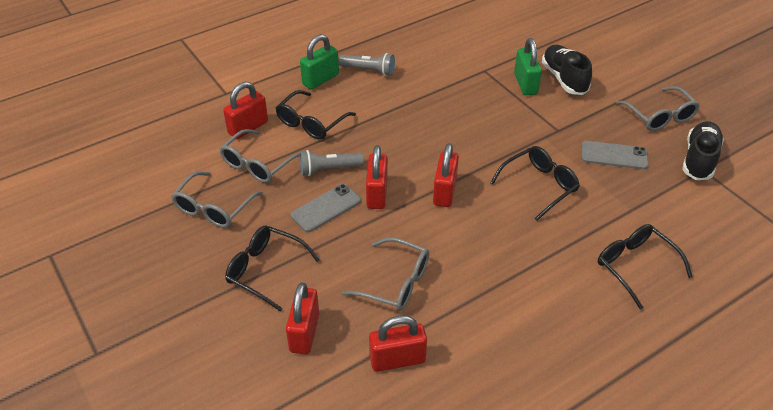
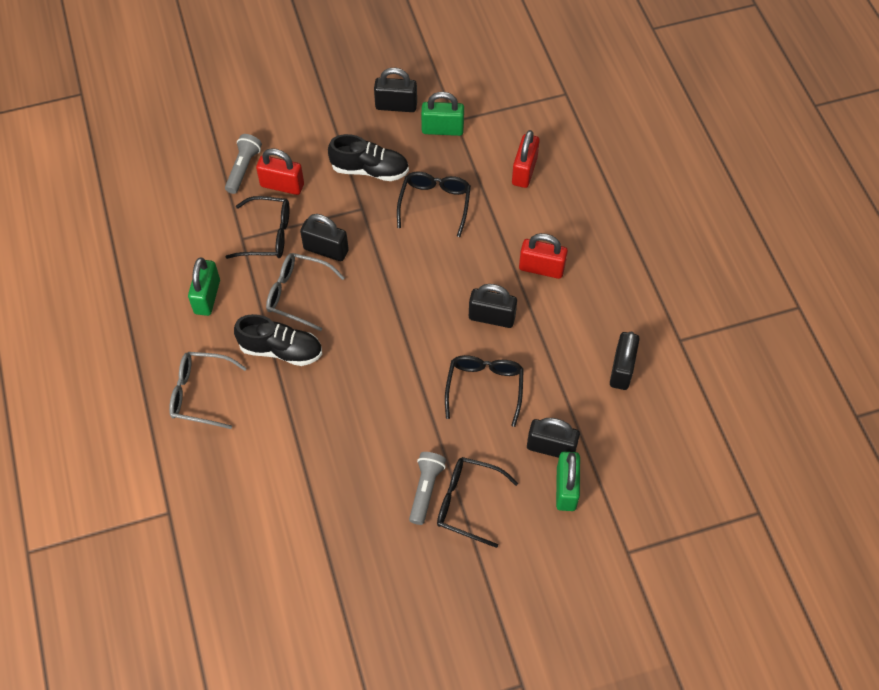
black padlock: 0 -> 5
green padlock: 2 -> 3
grey glasses: 4 -> 2
grey phone: 2 -> 0
red padlock: 5 -> 3

